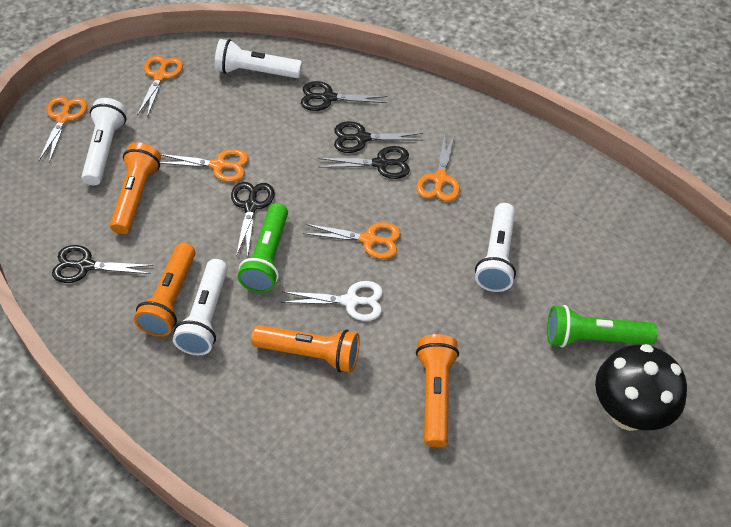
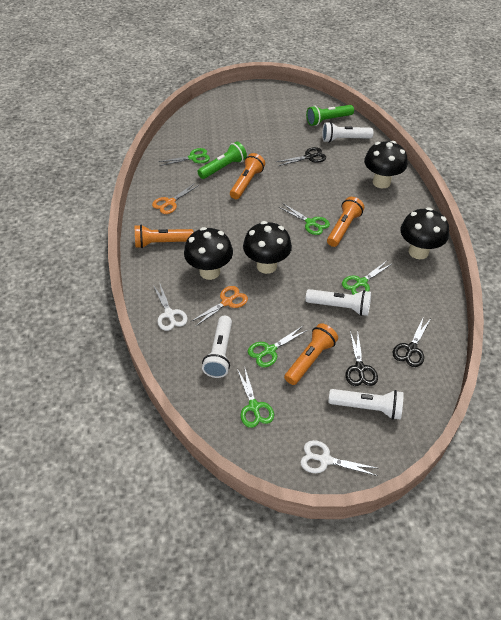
black mushroom: 1 -> 4
black scissors: 5 -> 3
green scissors: 0 -> 5
orange scissors: 5 -> 2
white scissors: 1 -> 2

